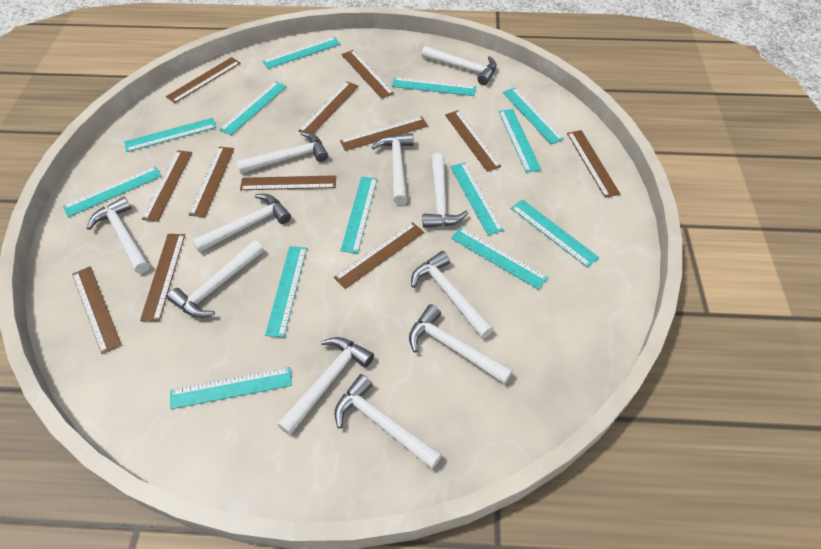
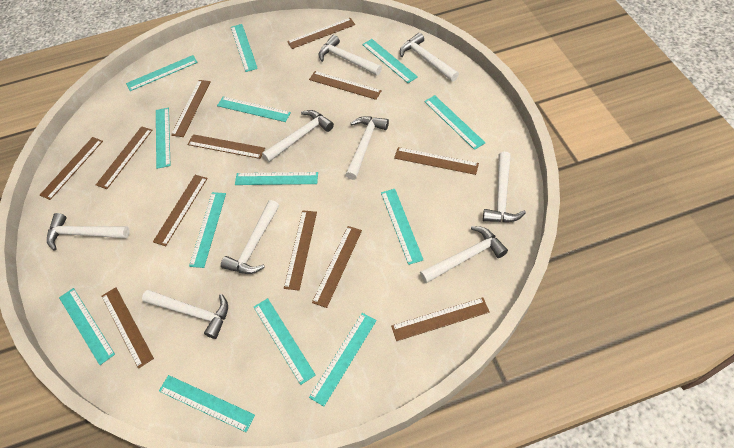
white hammer: 11 -> 9

